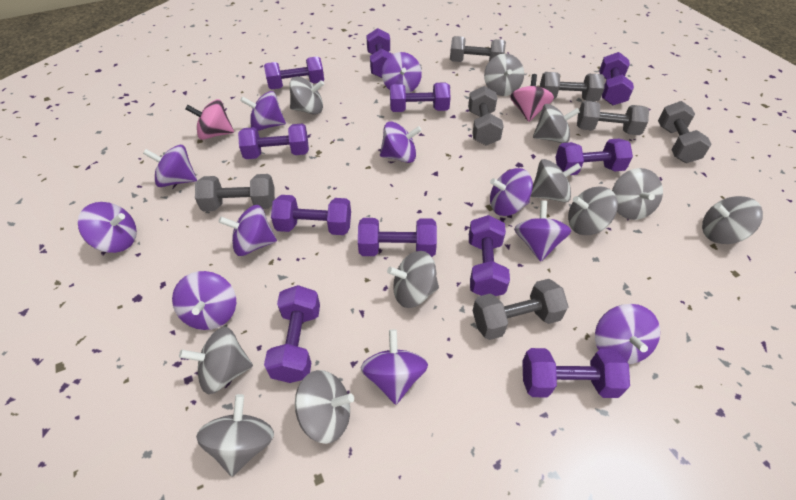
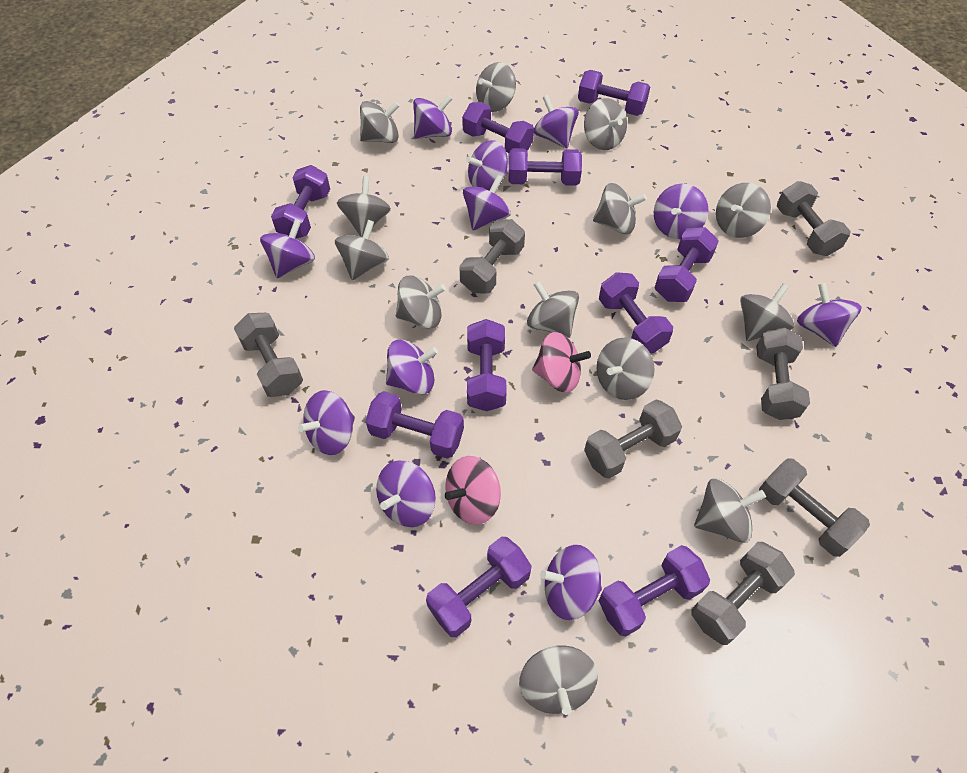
grey spinning top: 11 -> 13
purple dumbbell: 11 -> 10

